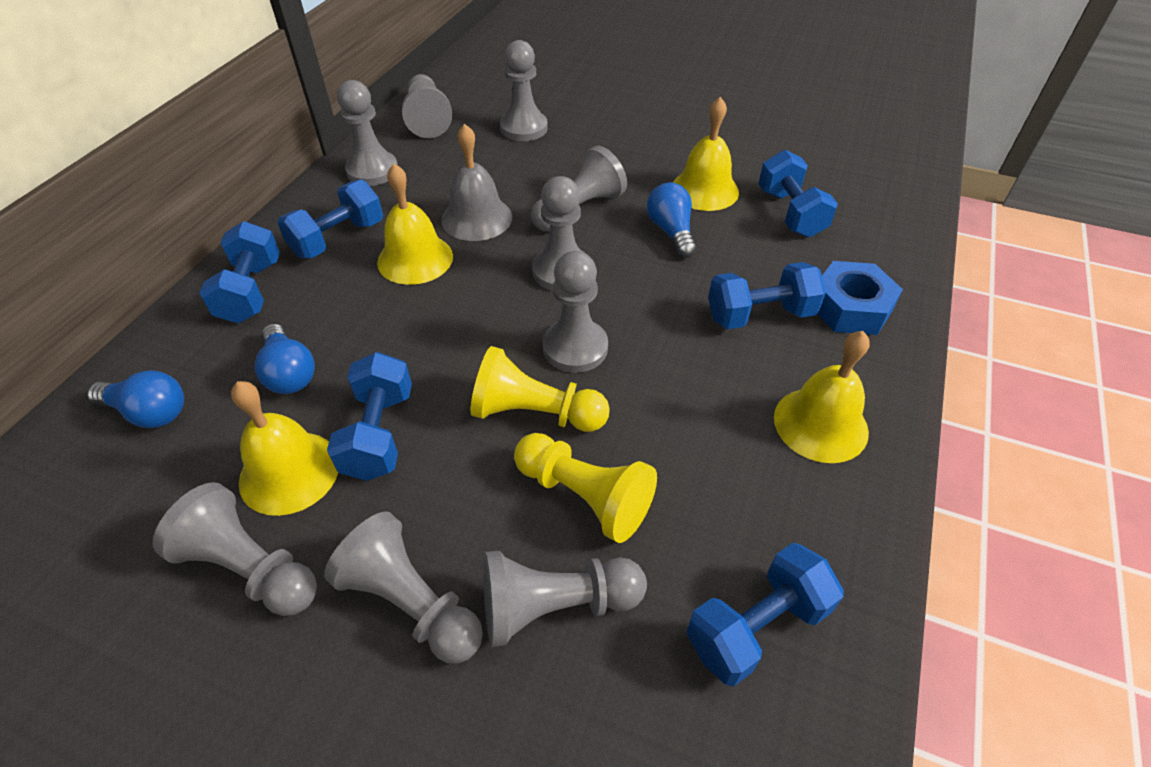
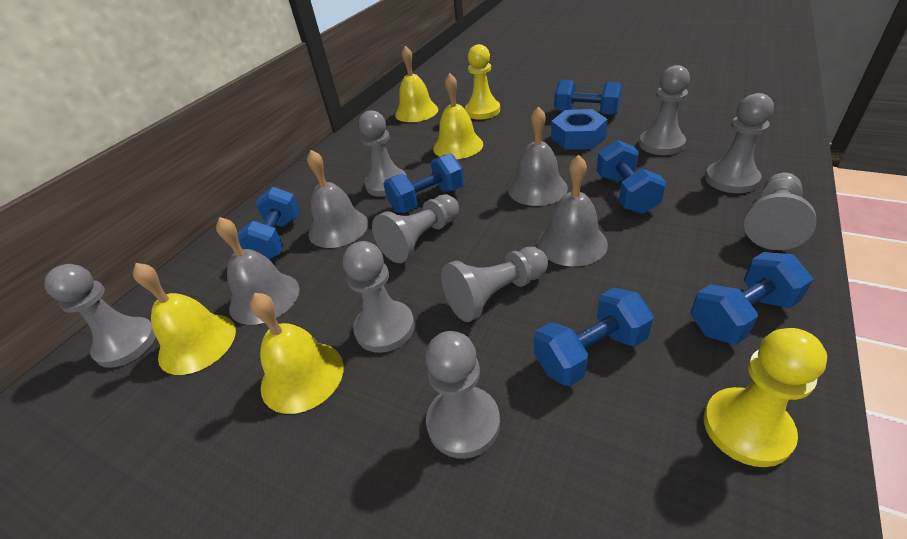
blue light bulb: 3 -> 0
grey bell: 1 -> 4

